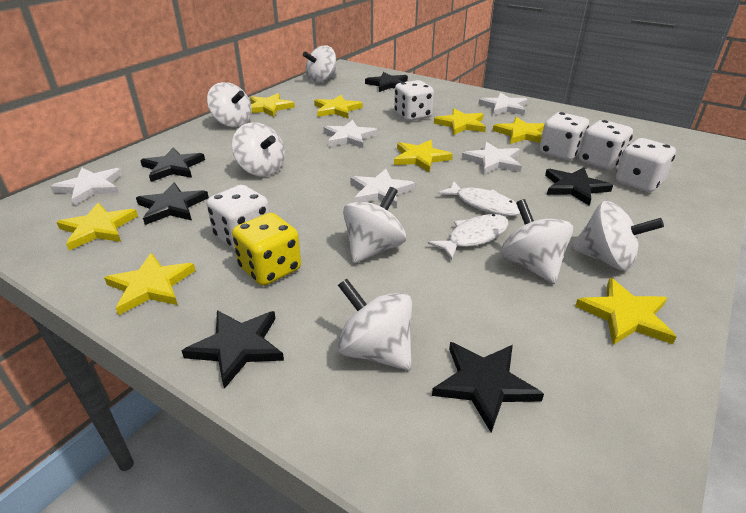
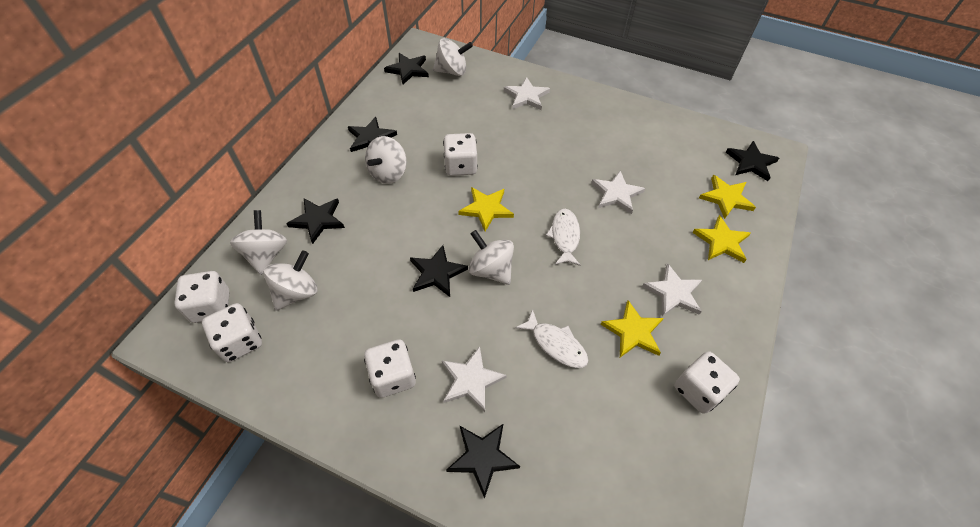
white spinning top: 7 -> 5
white star: 5 -> 4
yellow dice: 1 -> 0
yellow star: 8 -> 4

